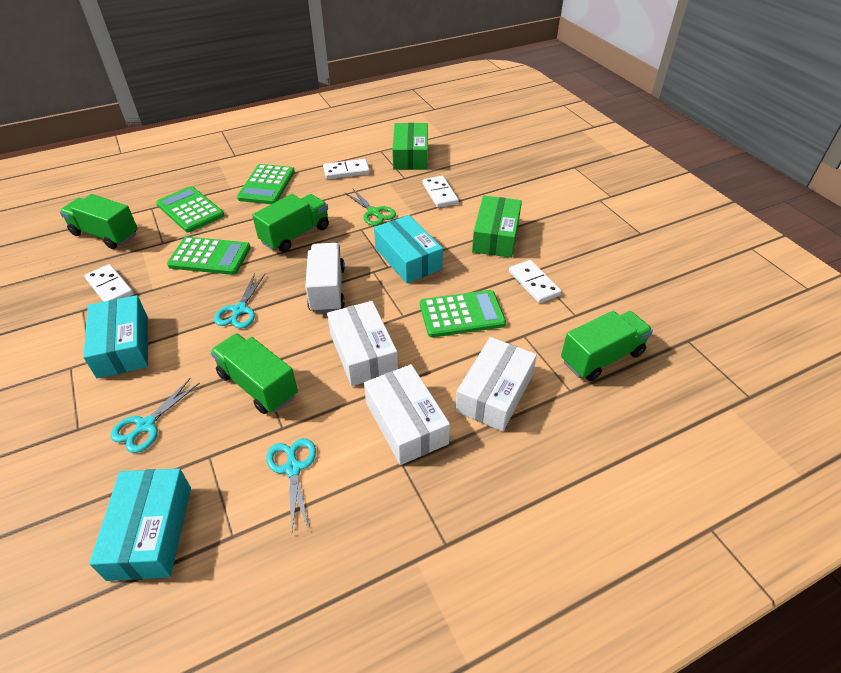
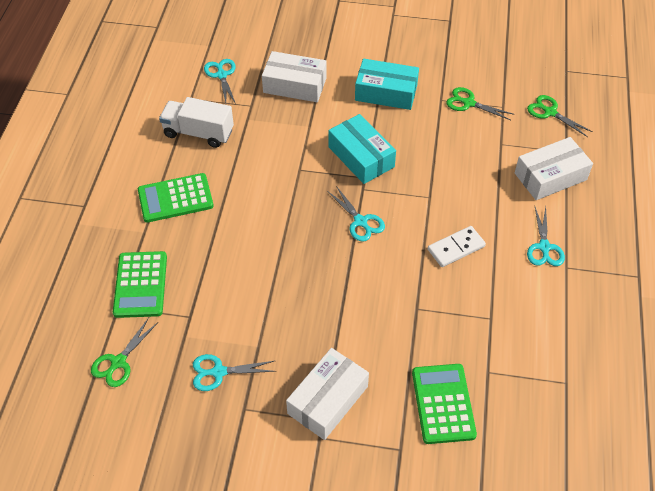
green box: 2 -> 0
green calculator: 4 -> 3
green scissors: 1 -> 3
green truck: 4 -> 0
turquoise box: 3 -> 2
turquoise scissors: 3 -> 4
white domino: 4 -> 1

